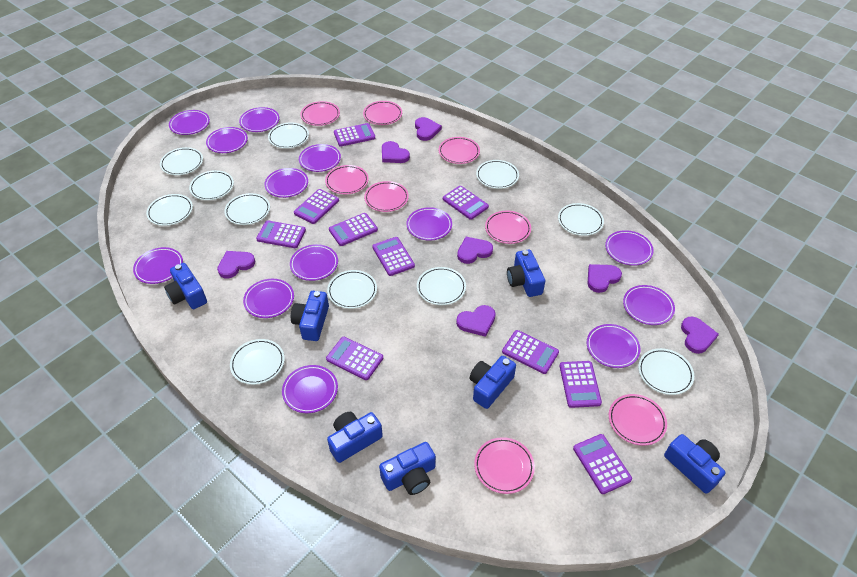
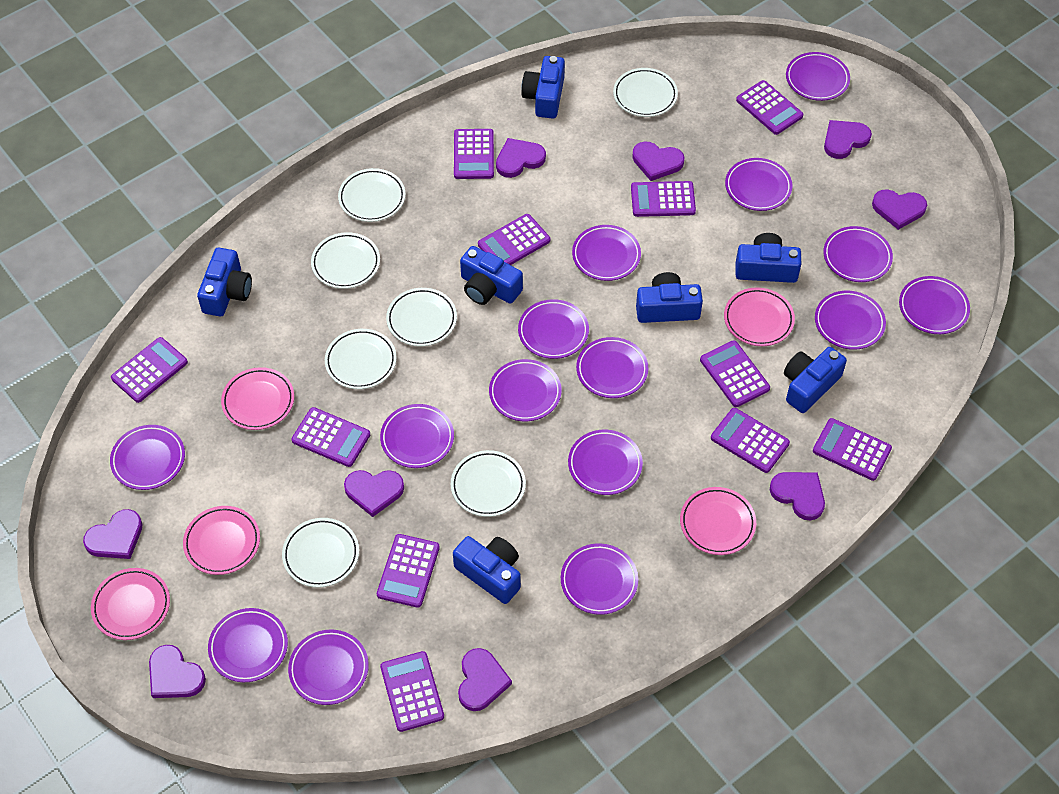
pink plate: 8 -> 5
purple calculator: 10 -> 11
purple heart: 7 -> 9
purple plate: 13 -> 15
white plate: 11 -> 7

